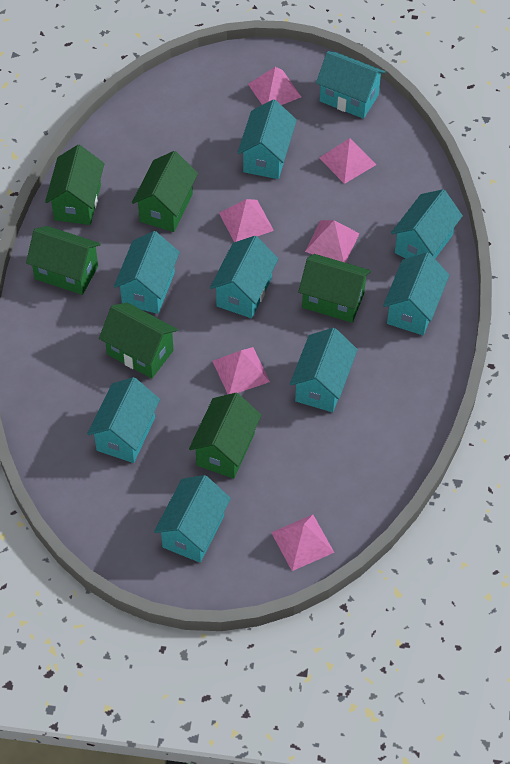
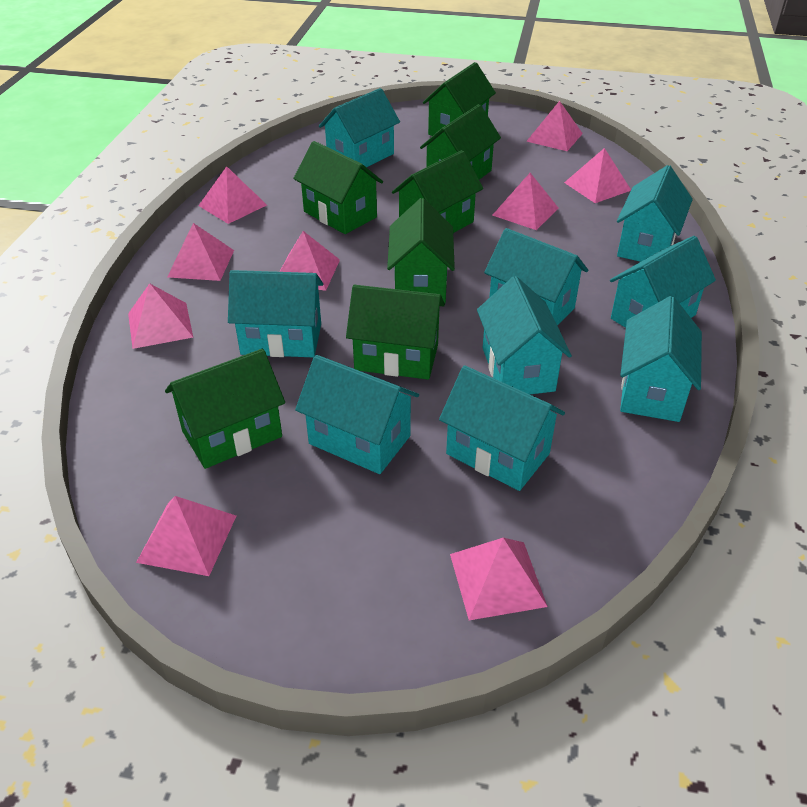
green house: 6 -> 7
pink pyramid: 6 -> 9

